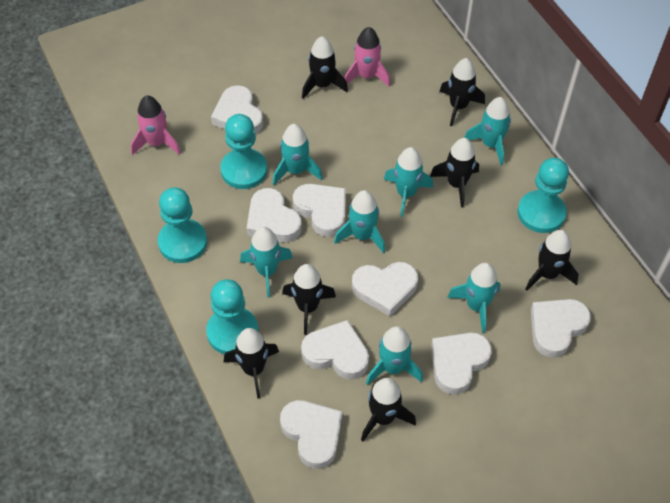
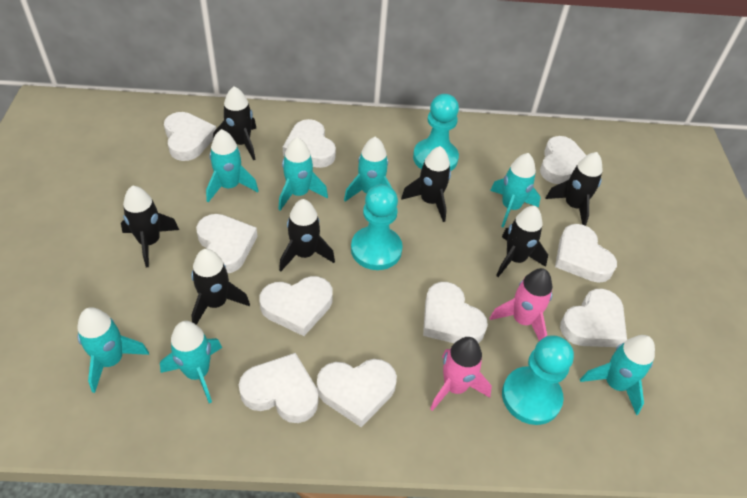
turquoise pawn: 4 -> 3
white heart: 8 -> 10

